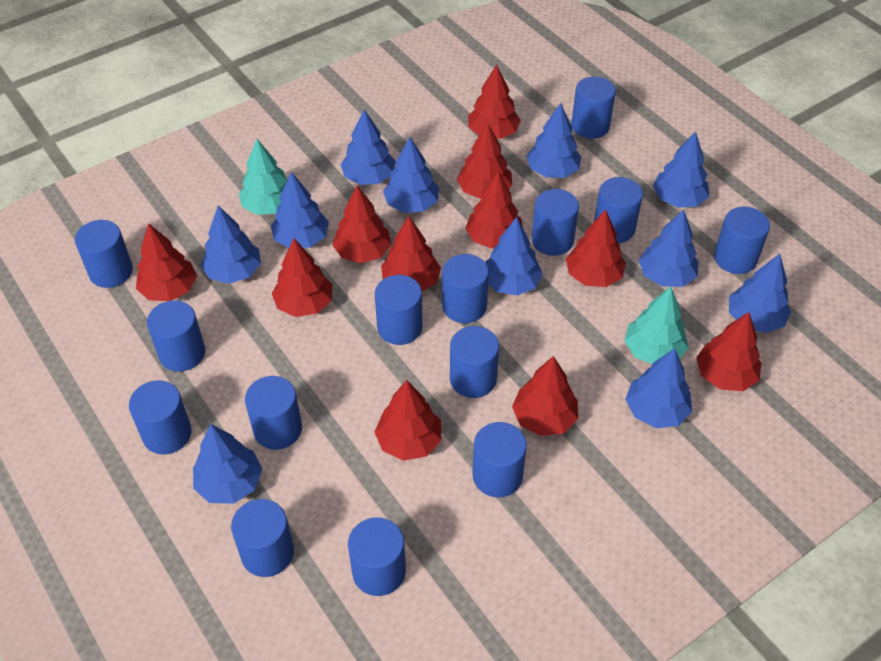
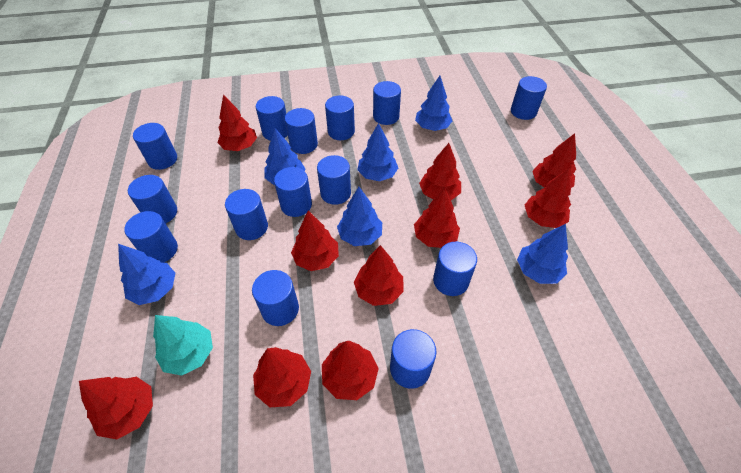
blue tree: 11 -> 6
red tree: 11 -> 10
turquoise tree: 2 -> 1

